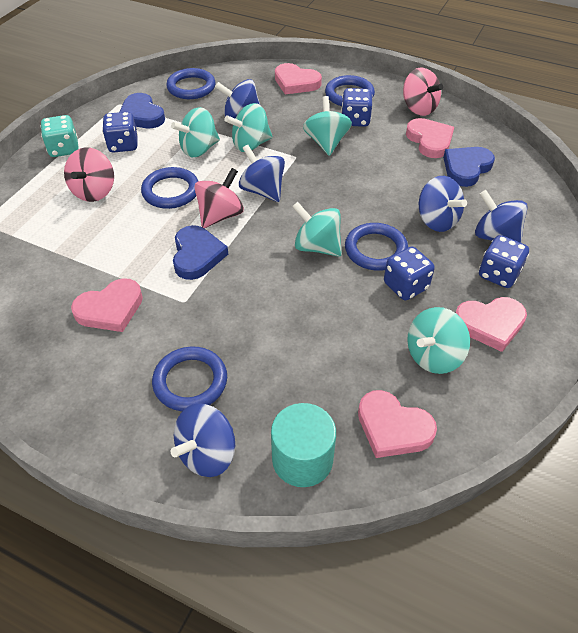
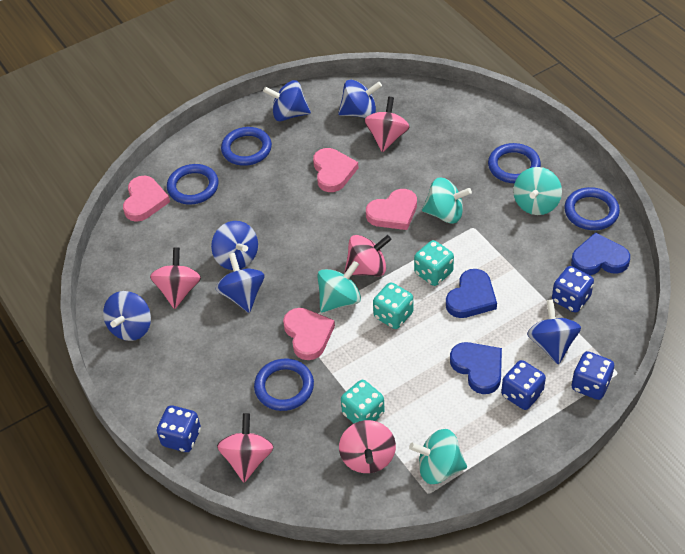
blue spinning top: 5 -> 6
pink heart: 5 -> 4
pink spinning top: 3 -> 5
turquoise cylinder: 1 -> 0
turquoise dice: 1 -> 3
turquoise spinning top: 5 -> 4

